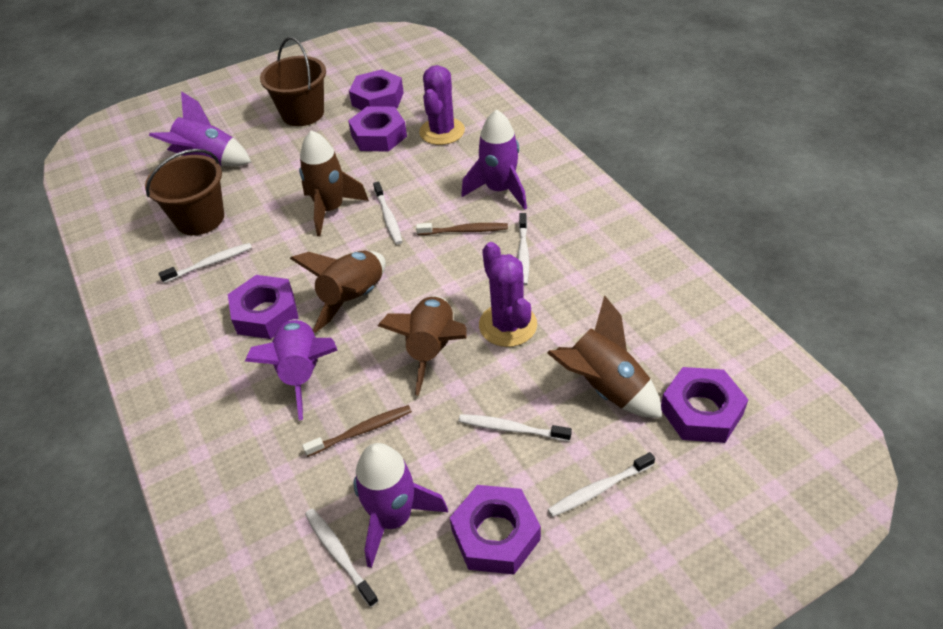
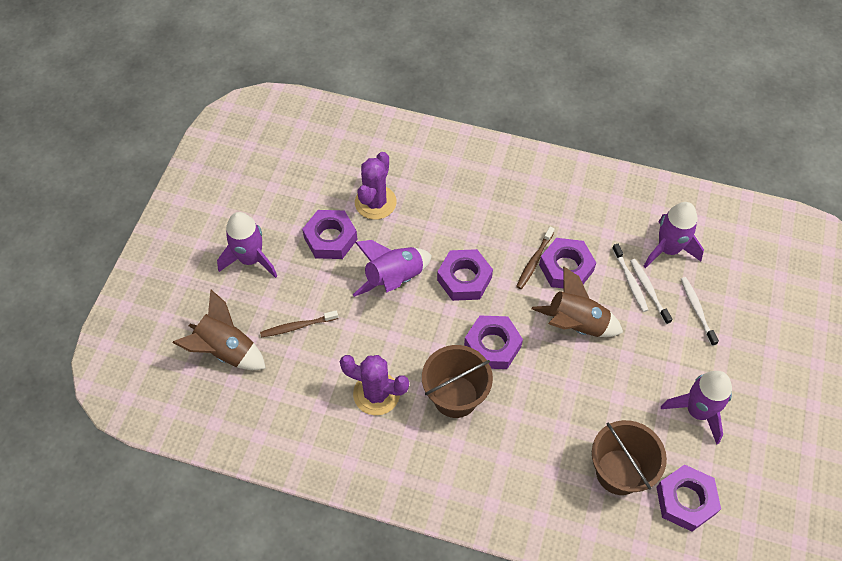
brown rocket: 4 -> 2
white toothbrush: 6 -> 3

